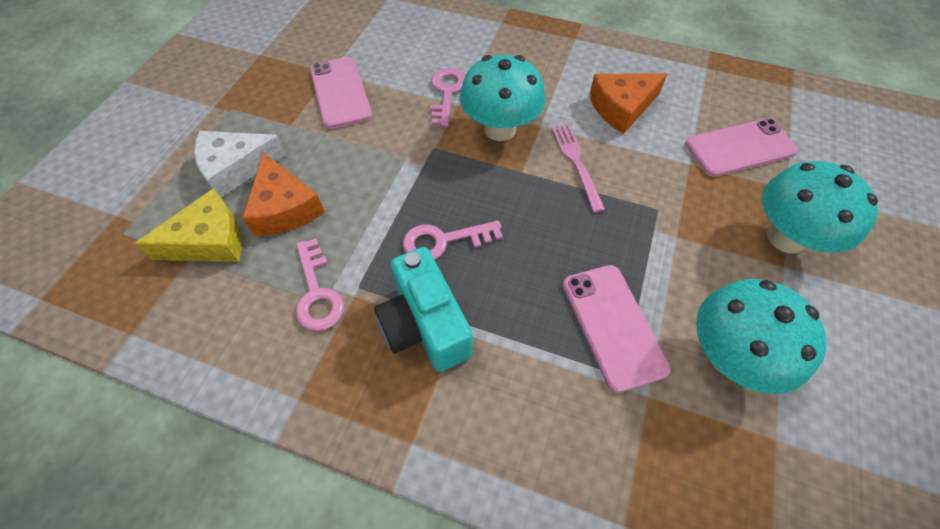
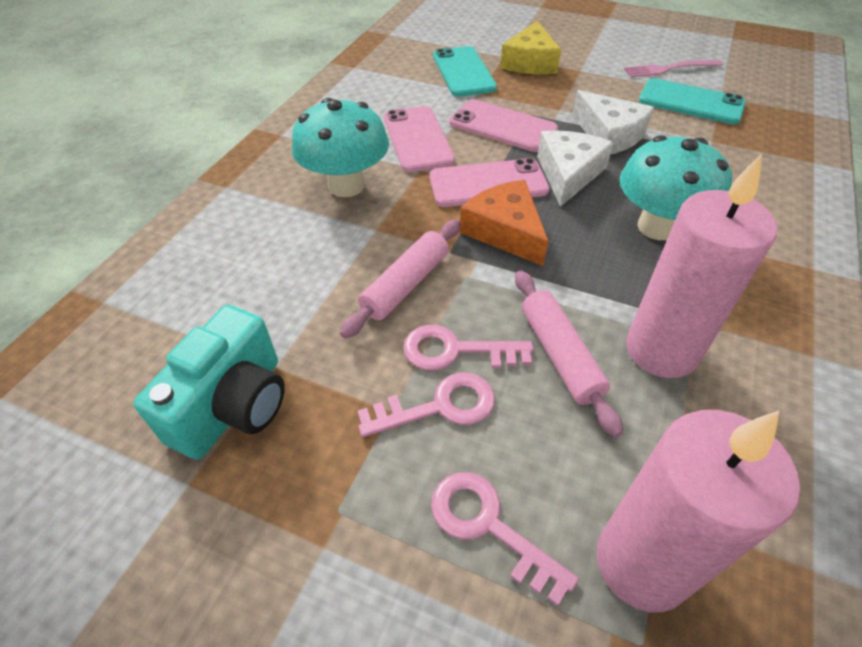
orange cheese: 2 -> 1
pink candle: 0 -> 2
pink rolling pin: 0 -> 2
turquoise mushroom: 3 -> 2
turquoise phone: 0 -> 2
white cheese: 1 -> 2

